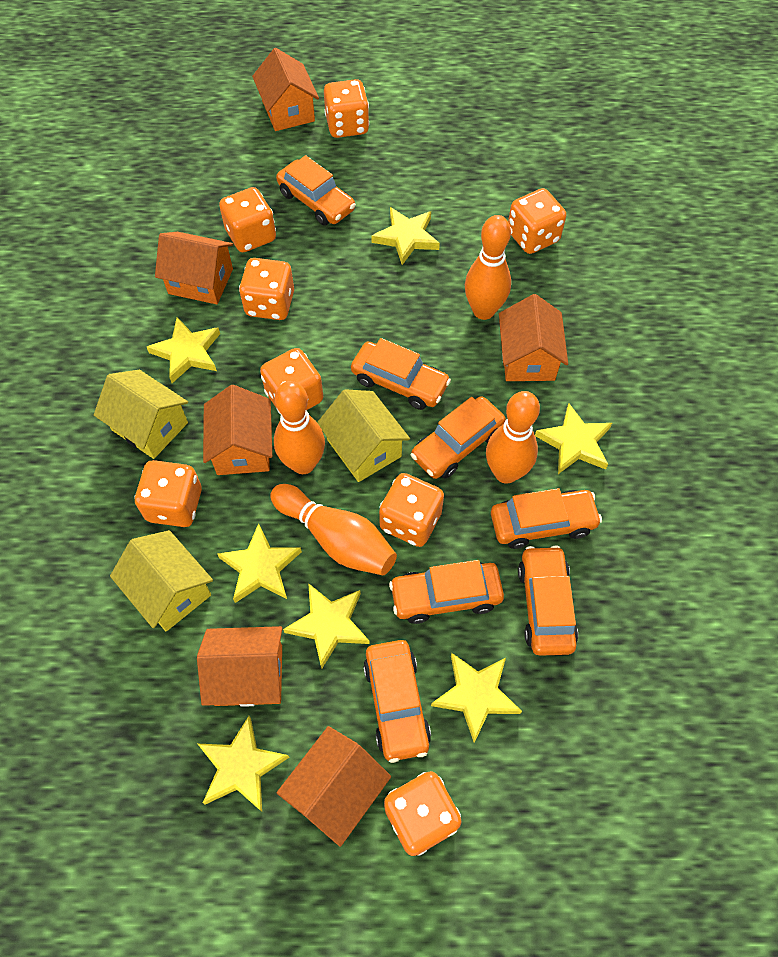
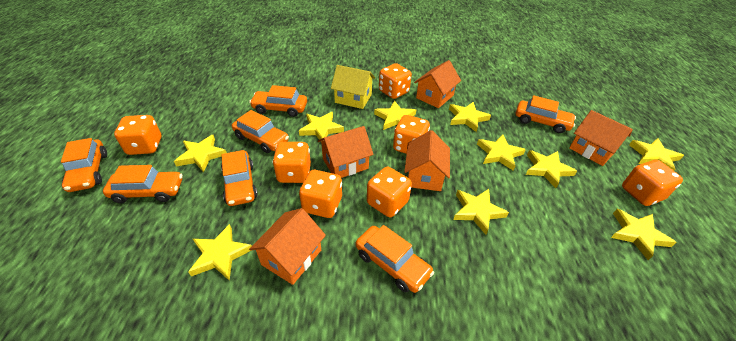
orange bowling pin: 4 -> 0
orange dice: 8 -> 7
orange house: 6 -> 5
yellow house: 3 -> 1
yellow star: 7 -> 10

